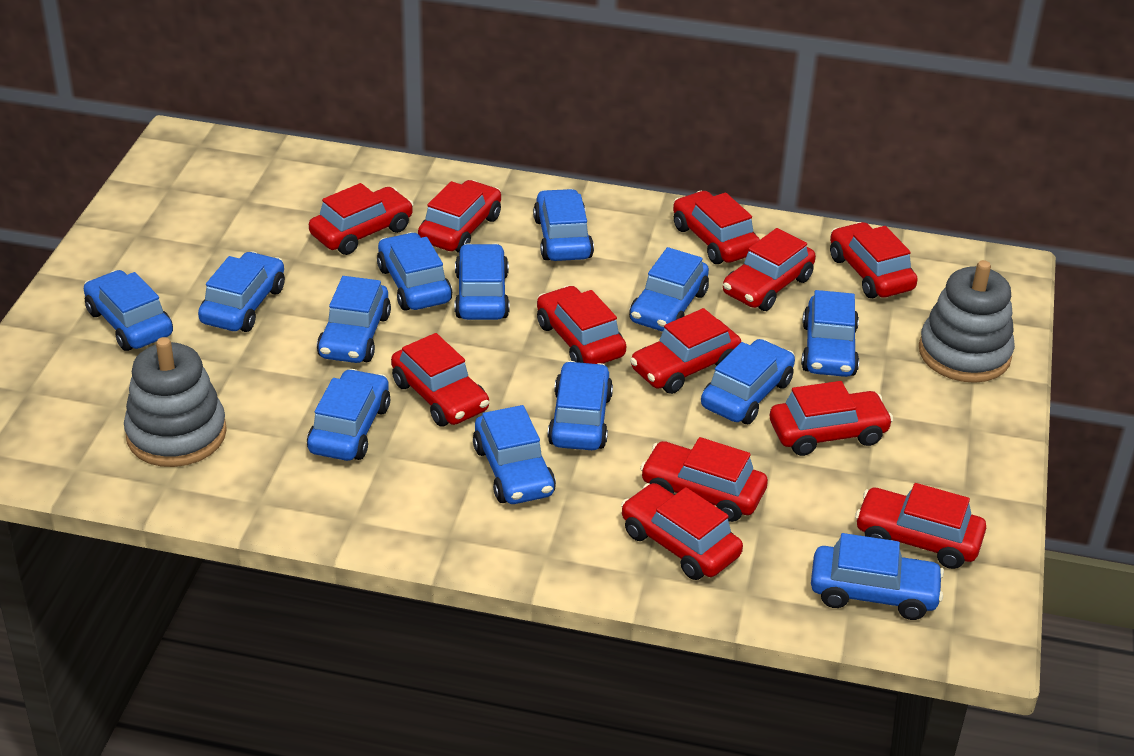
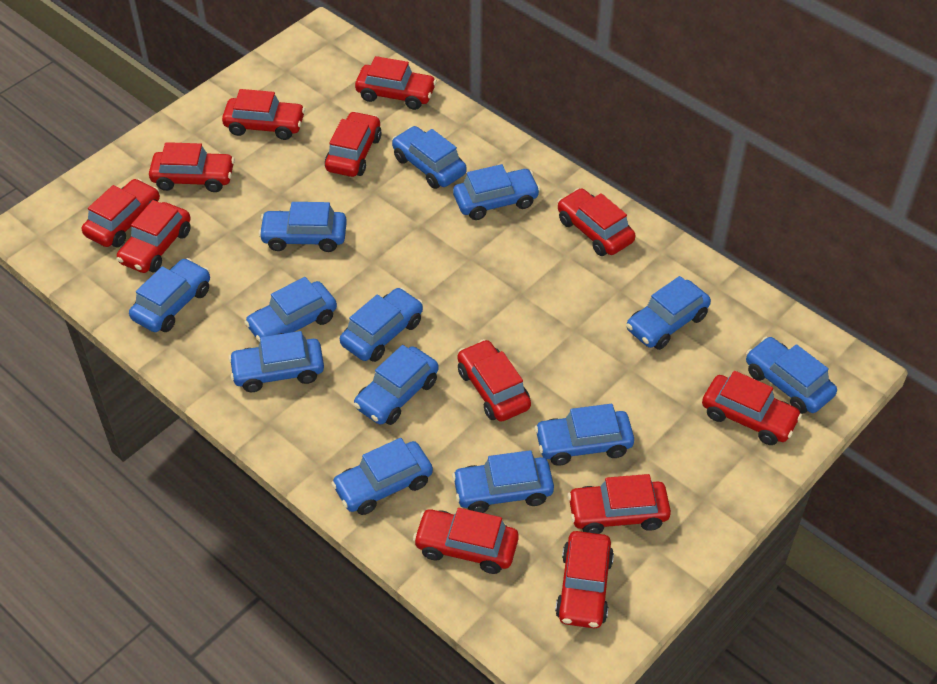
grey stacking toy: 2 -> 0

